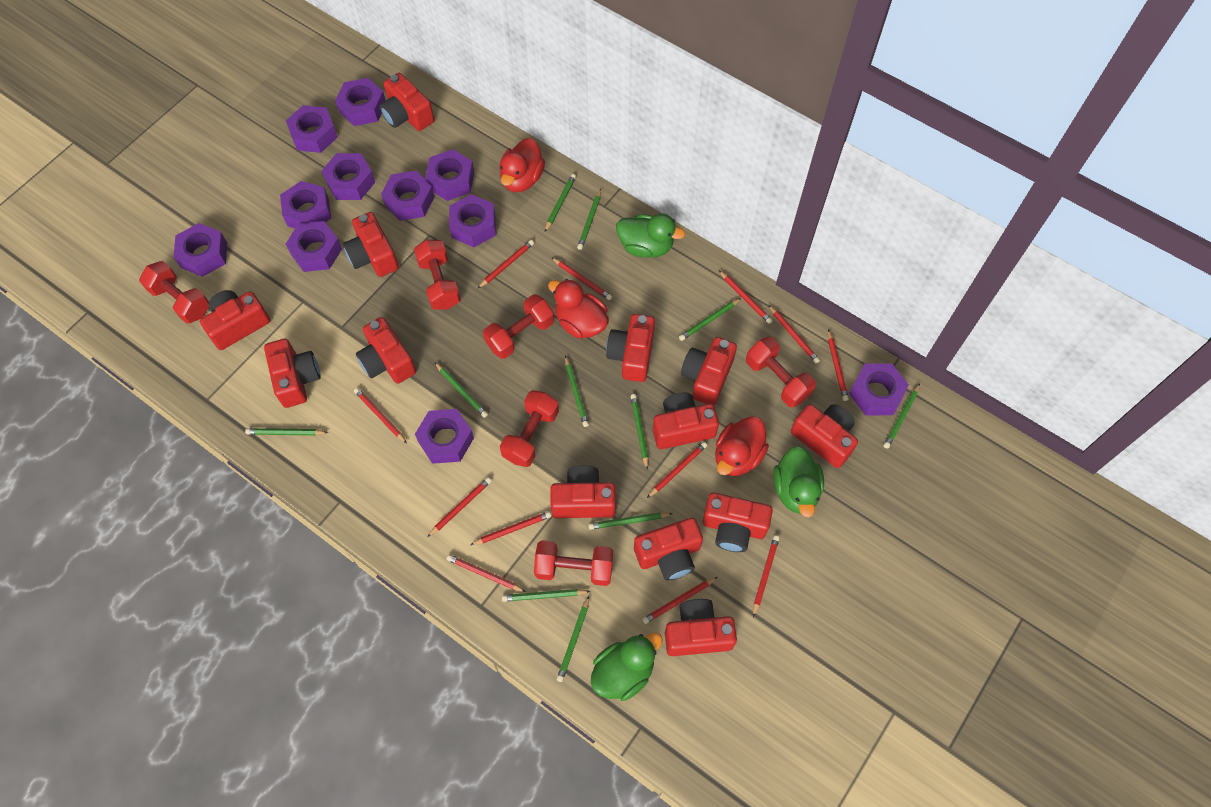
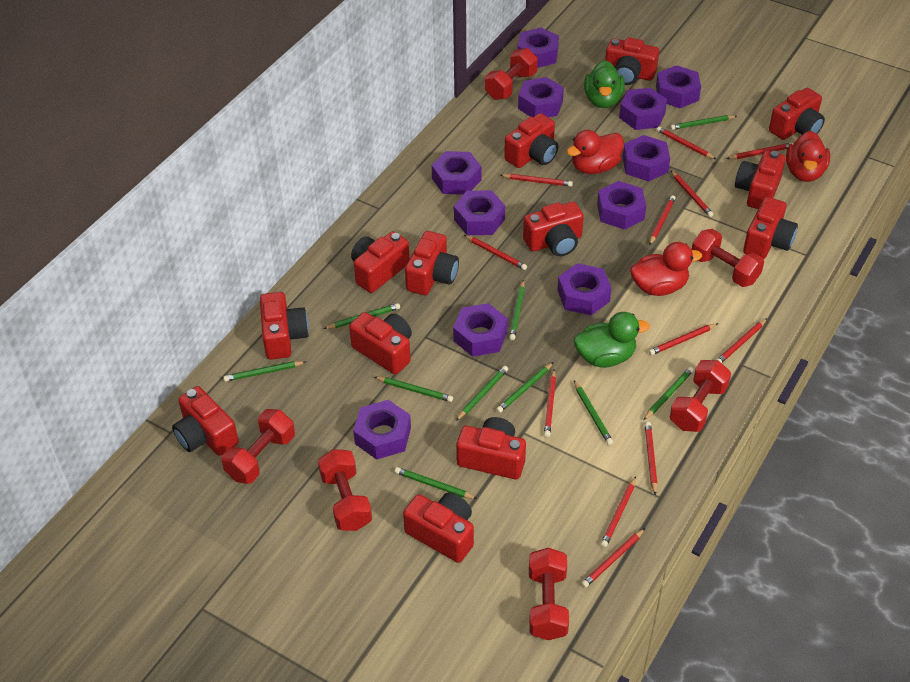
green duck: 3 -> 2
green pencil: 11 -> 10

